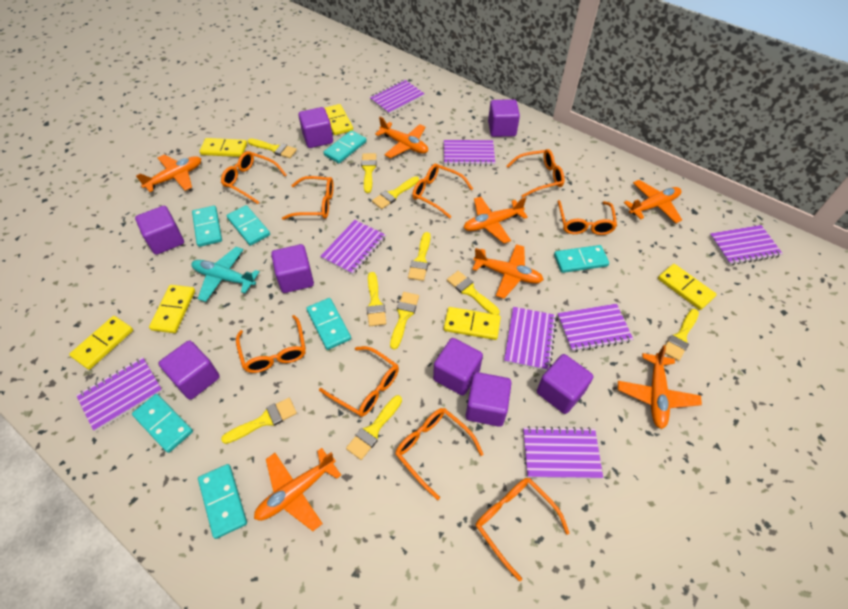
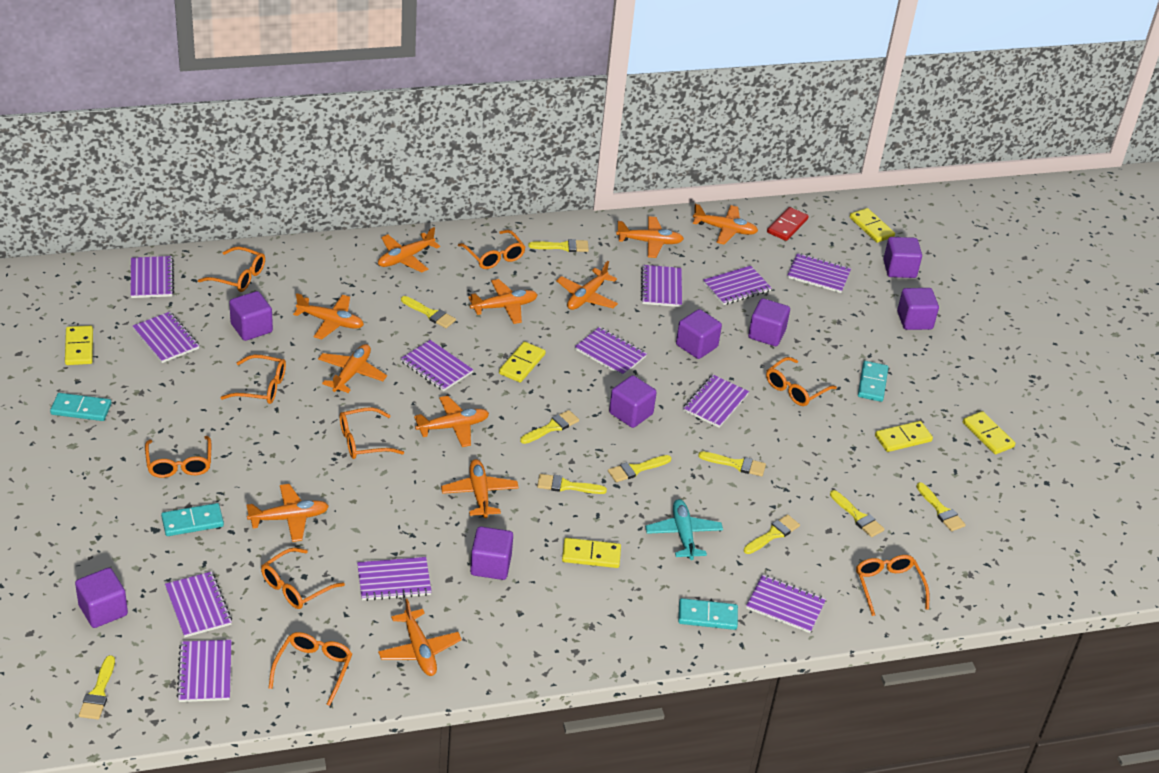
orange plane: 7 -> 11
purple notebook: 8 -> 12
red domino: 0 -> 1
turquoise domino: 7 -> 4

